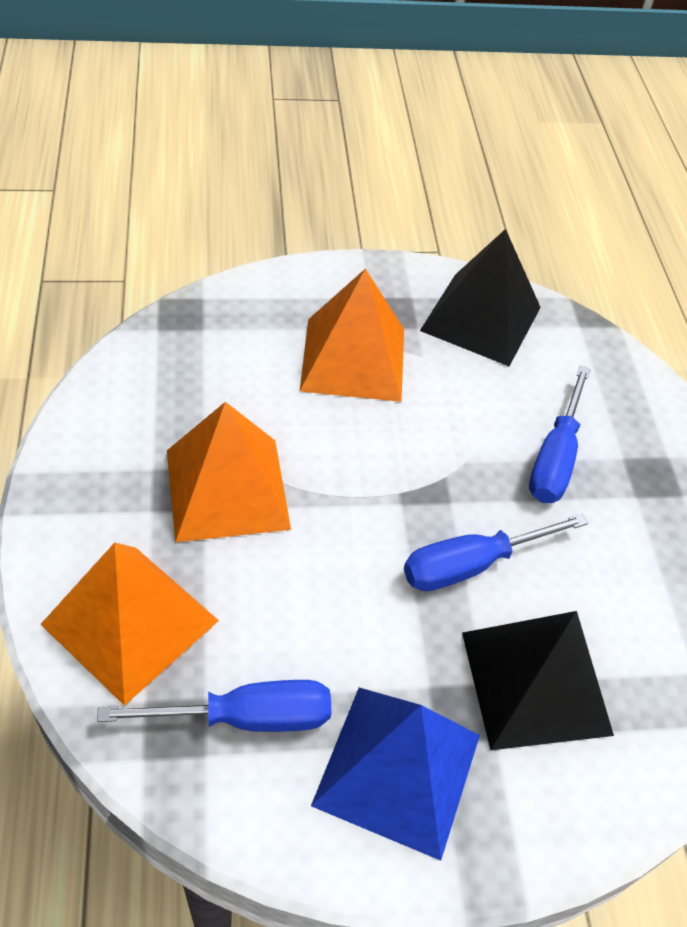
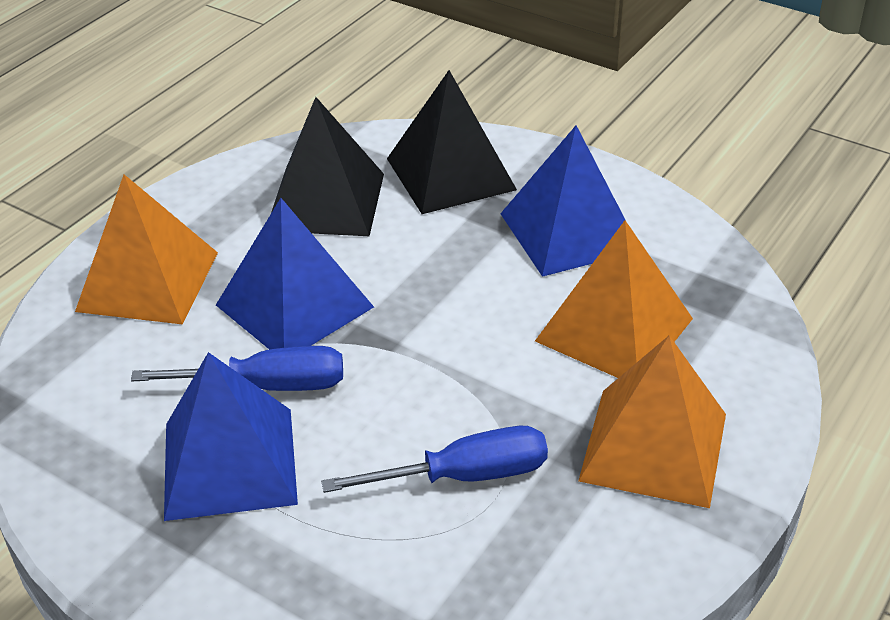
blue pyramid: 1 -> 3
blue screwdriver: 3 -> 2

